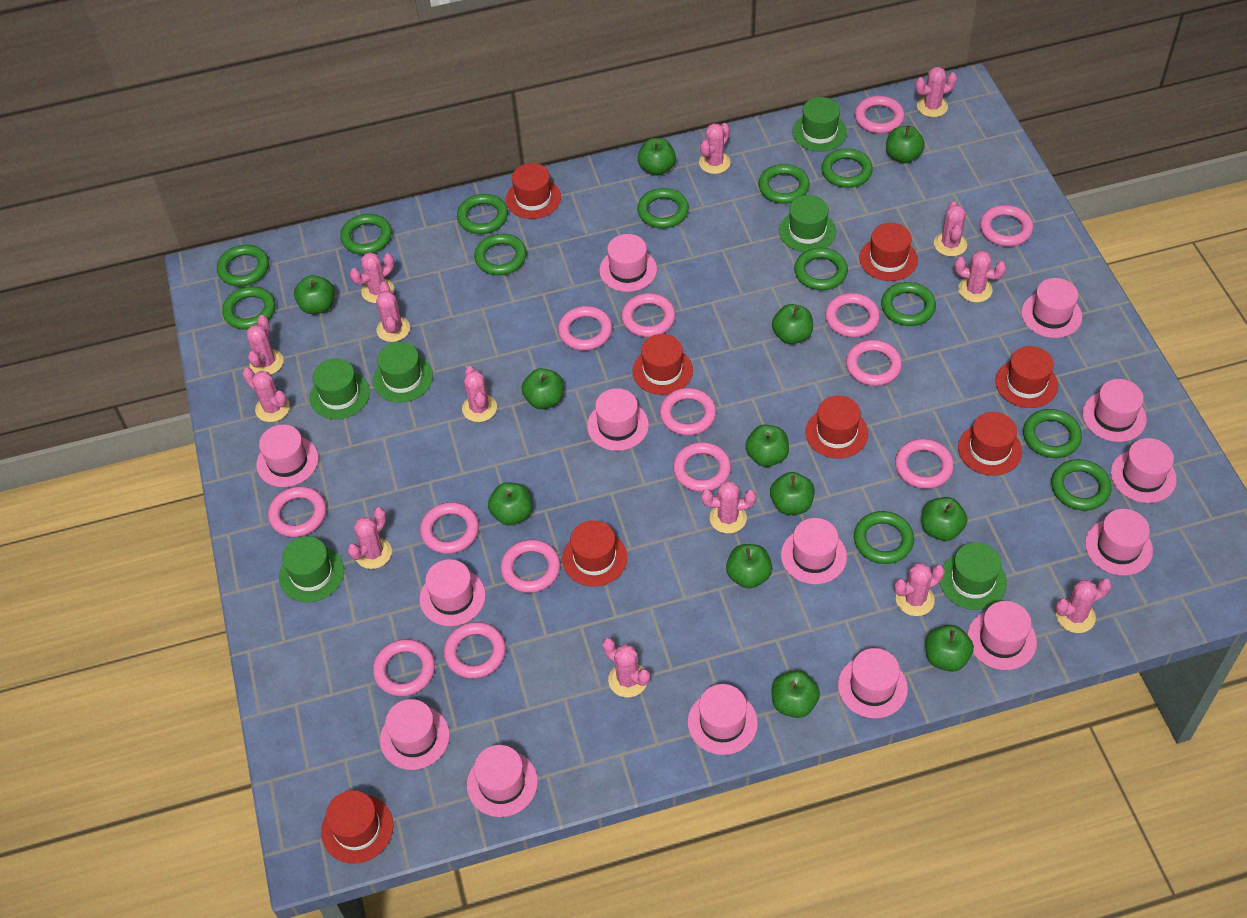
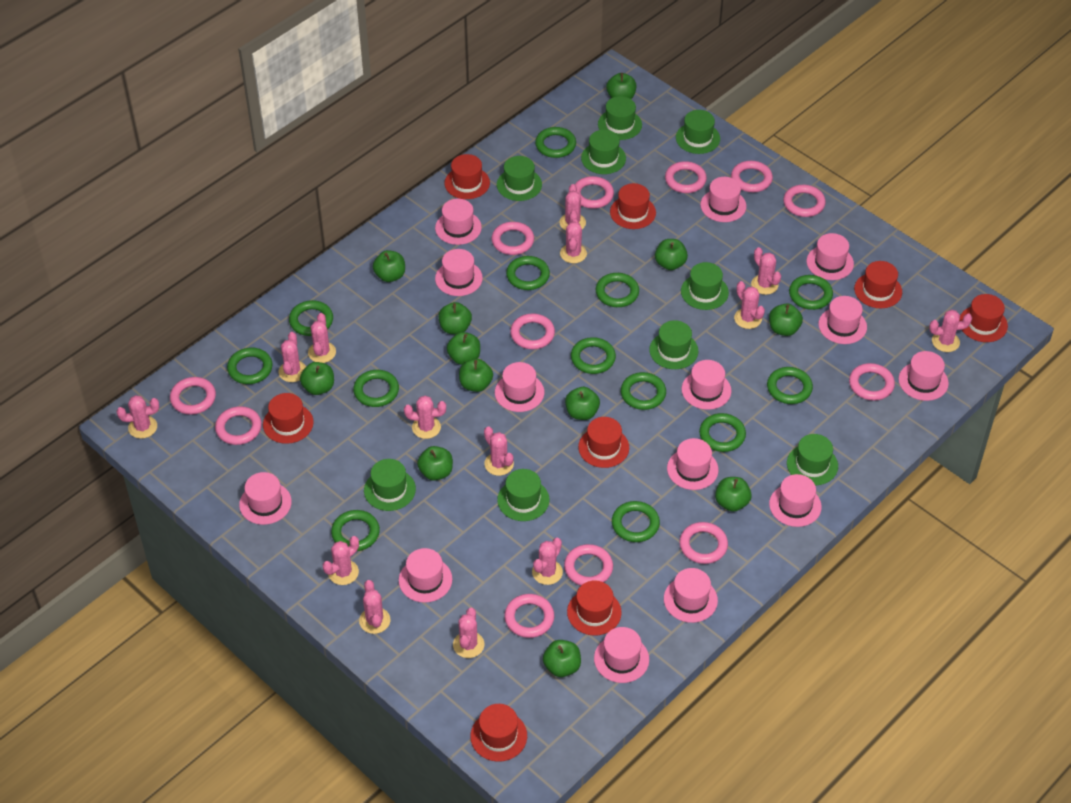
green hat: 6 -> 9
pink ring: 14 -> 12

